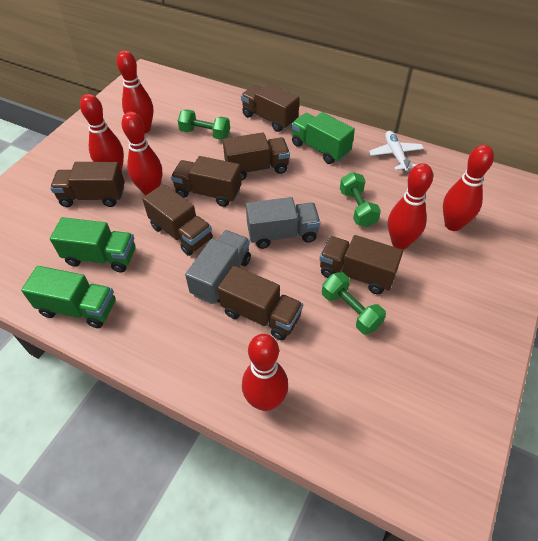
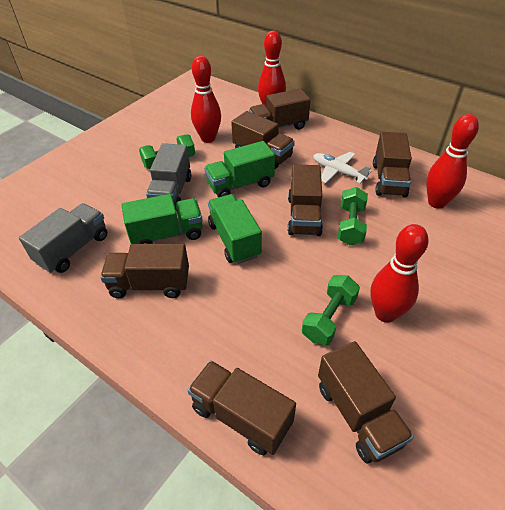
red bowling pin: 6 -> 4

